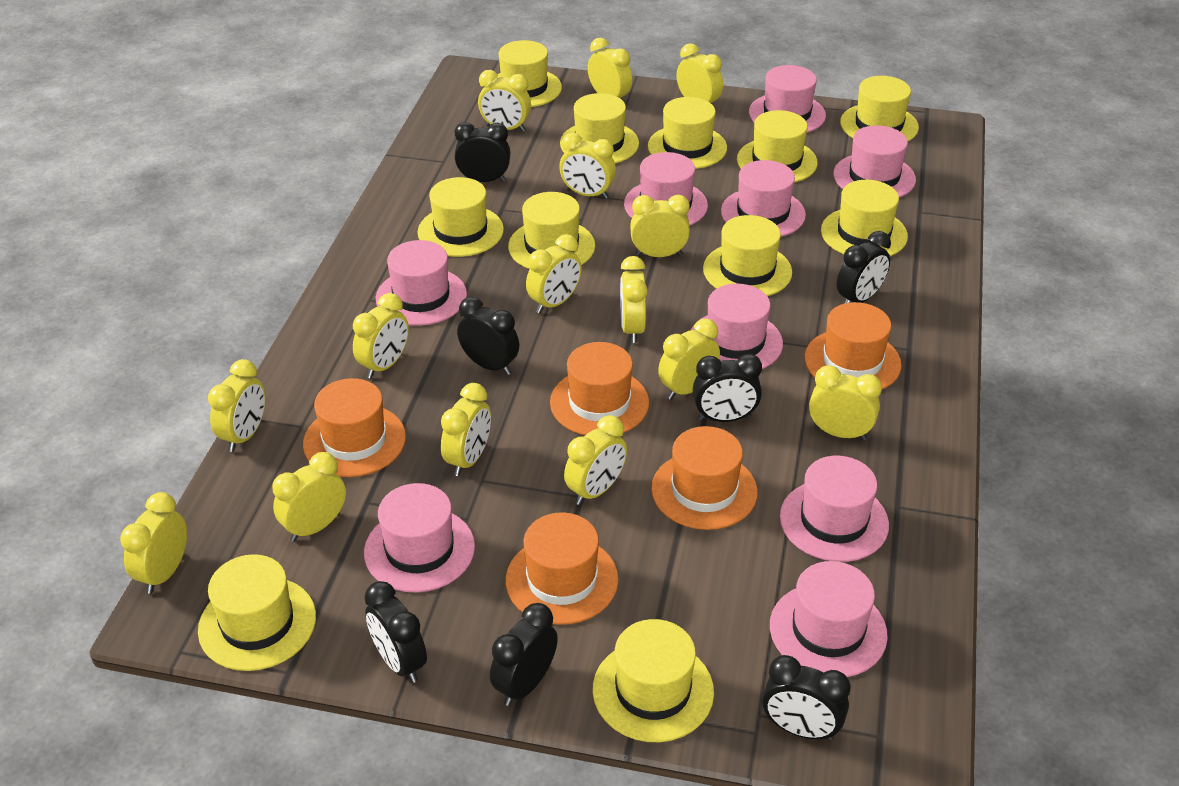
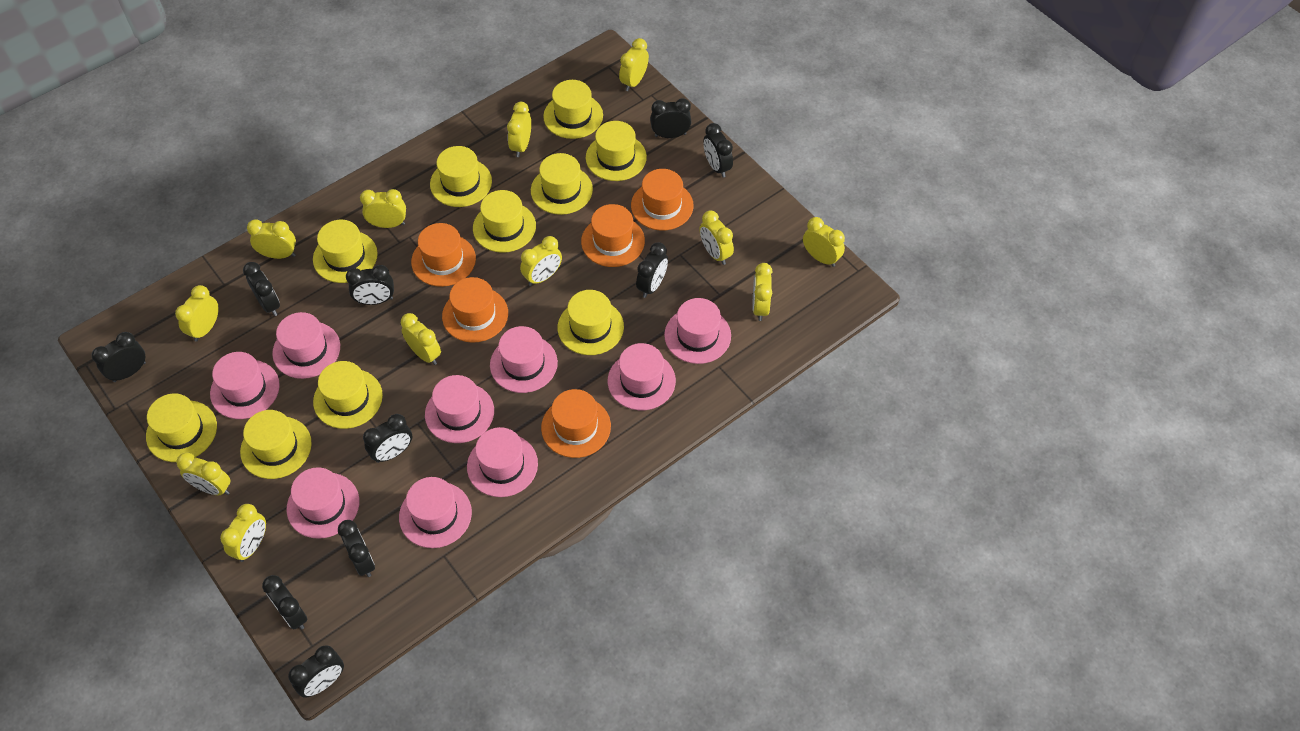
black clock: 7 -> 10
yellow clock: 15 -> 12
yellow hat: 11 -> 10

